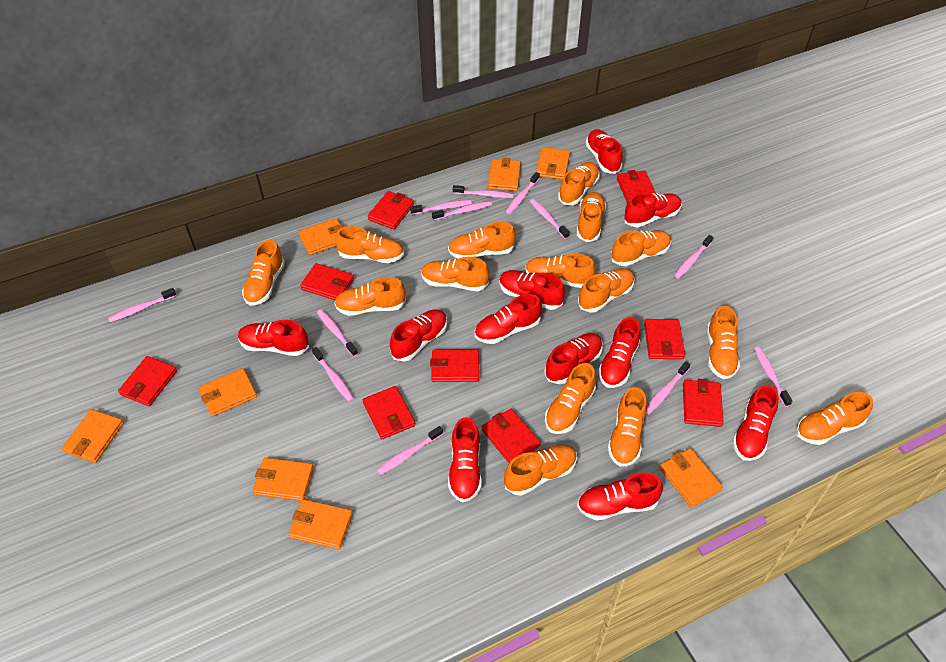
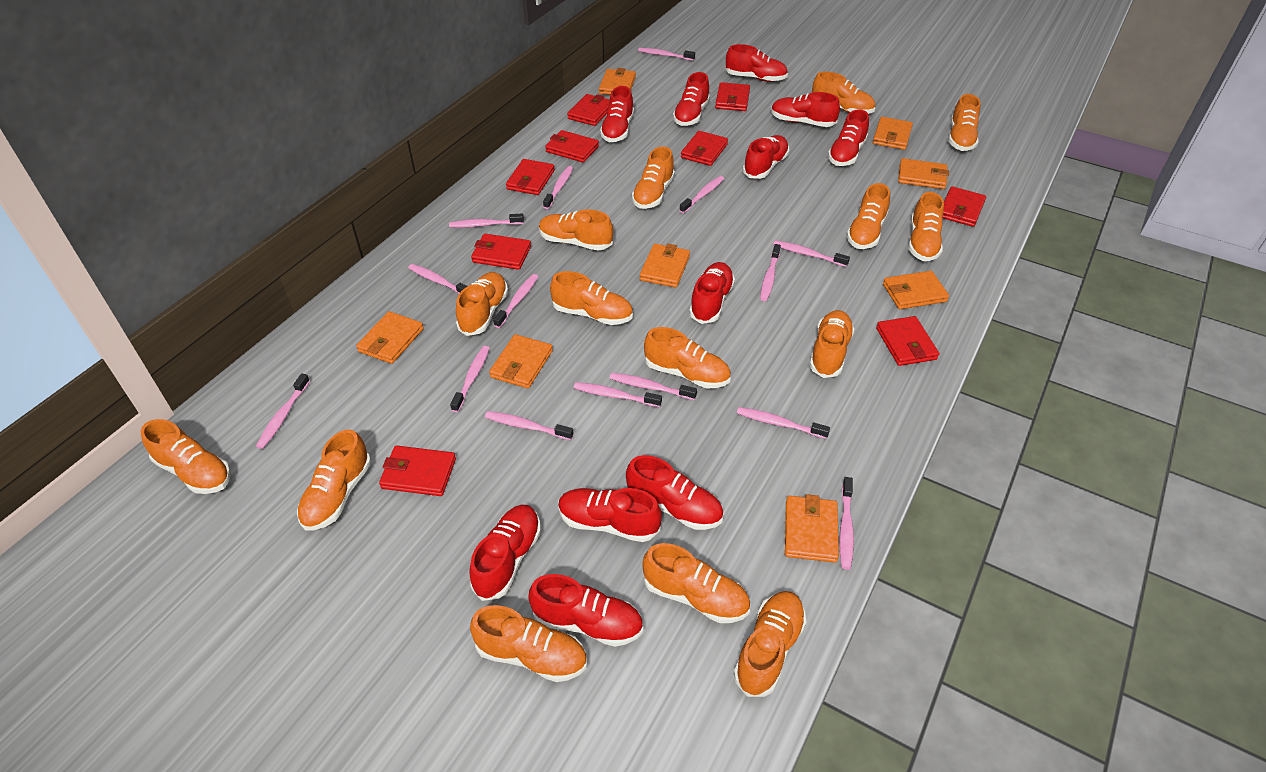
pink toothbrush: 12 -> 15

